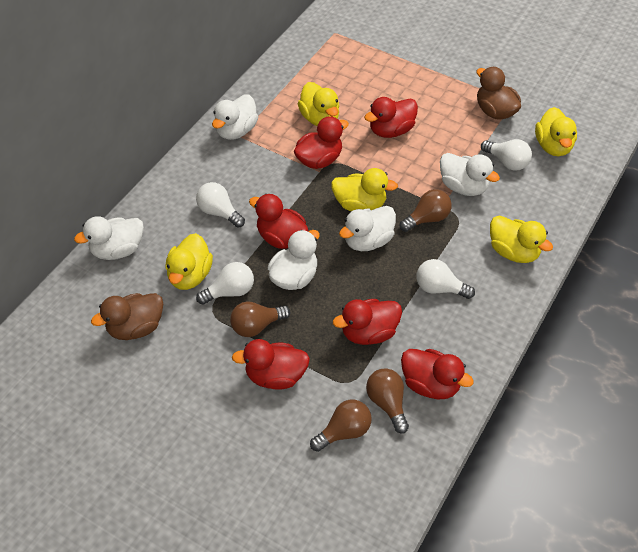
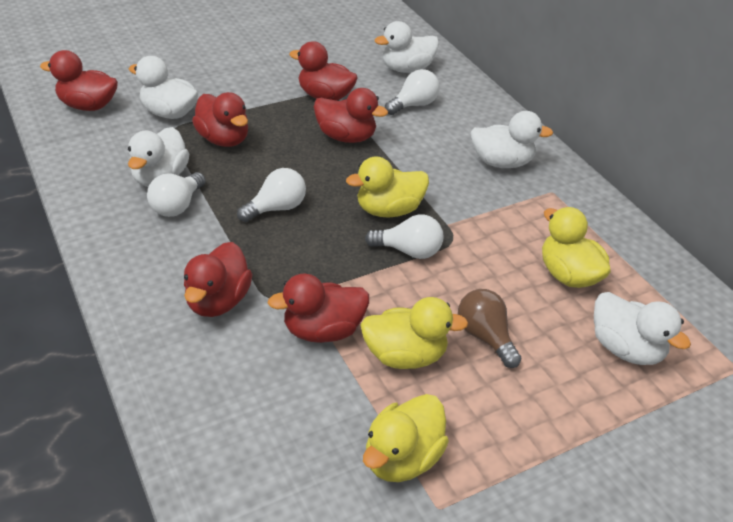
brown duck: 2 -> 0
brown light bulb: 4 -> 1
yellow duck: 5 -> 4

